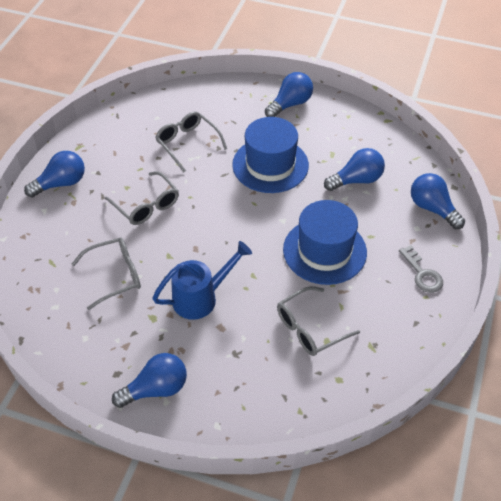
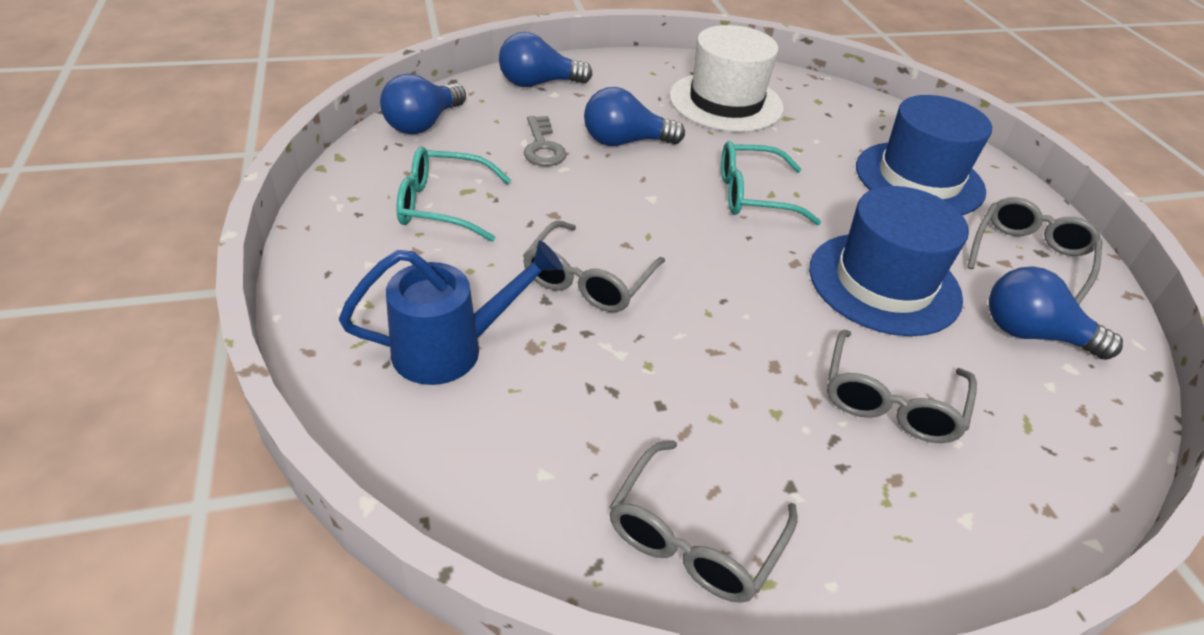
blue light bulb: 5 -> 4
turquoise glasses: 0 -> 2
white hat: 0 -> 1

